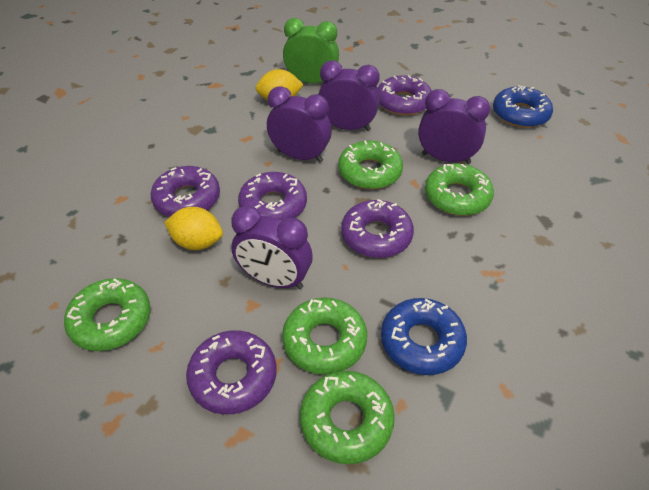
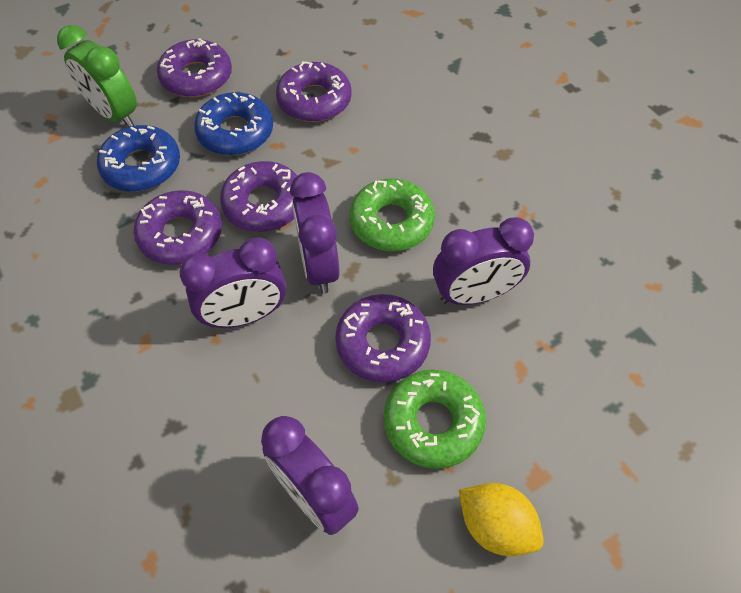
green donut: 5 -> 2
yellow lemon: 2 -> 1

